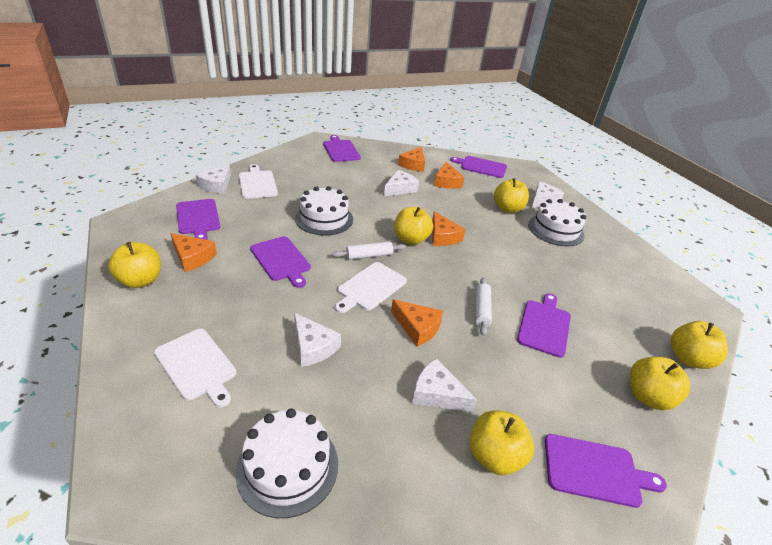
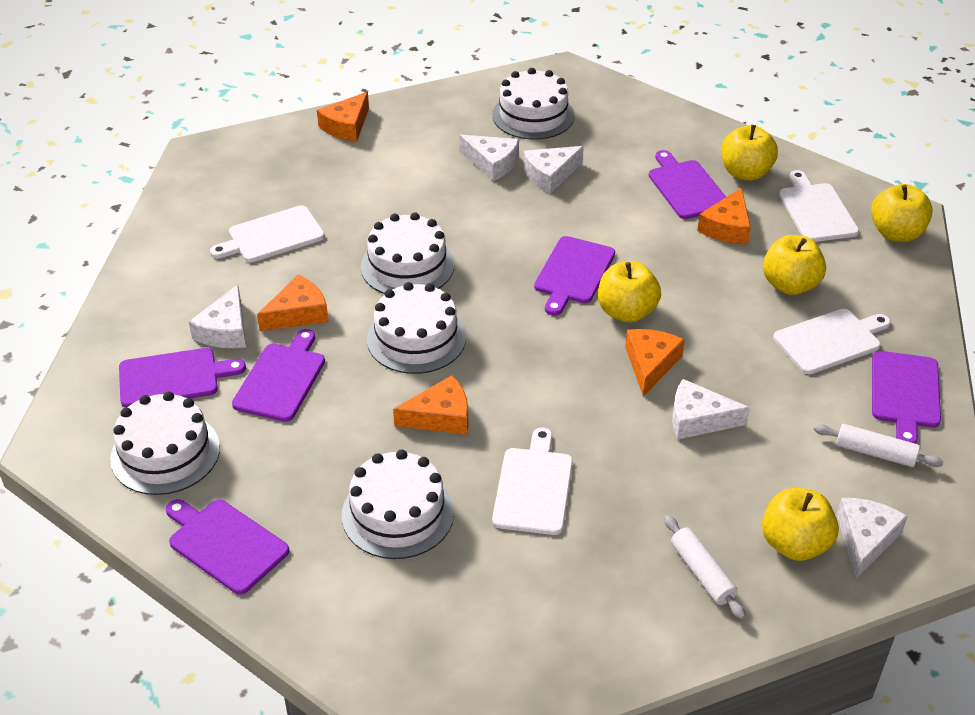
white cake: 3 -> 5
white cutting board: 3 -> 4
yellow apple: 6 -> 5

